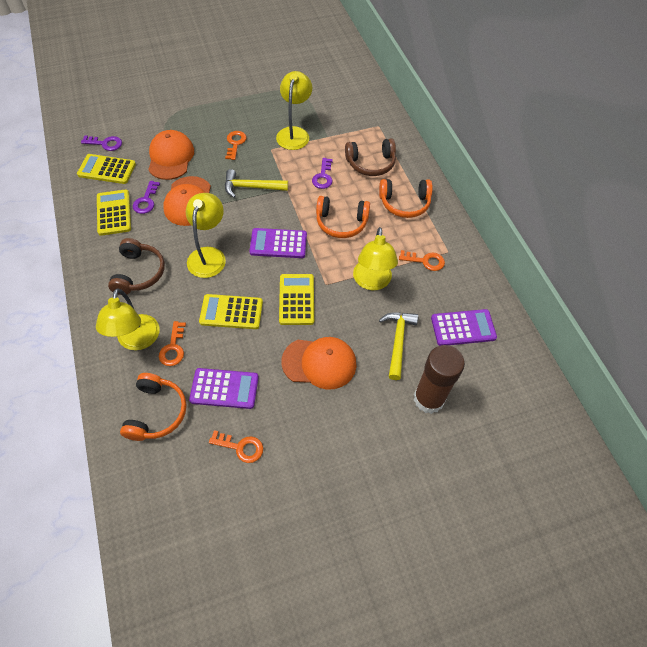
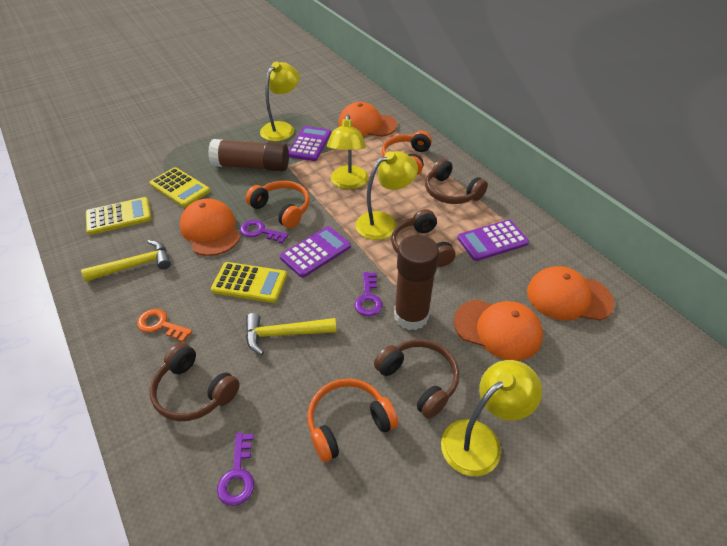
brown glue stick: 1 -> 2
brown headphones: 2 -> 4
orange cap: 3 -> 4
orange key: 4 -> 1
yellow calculator: 4 -> 3

